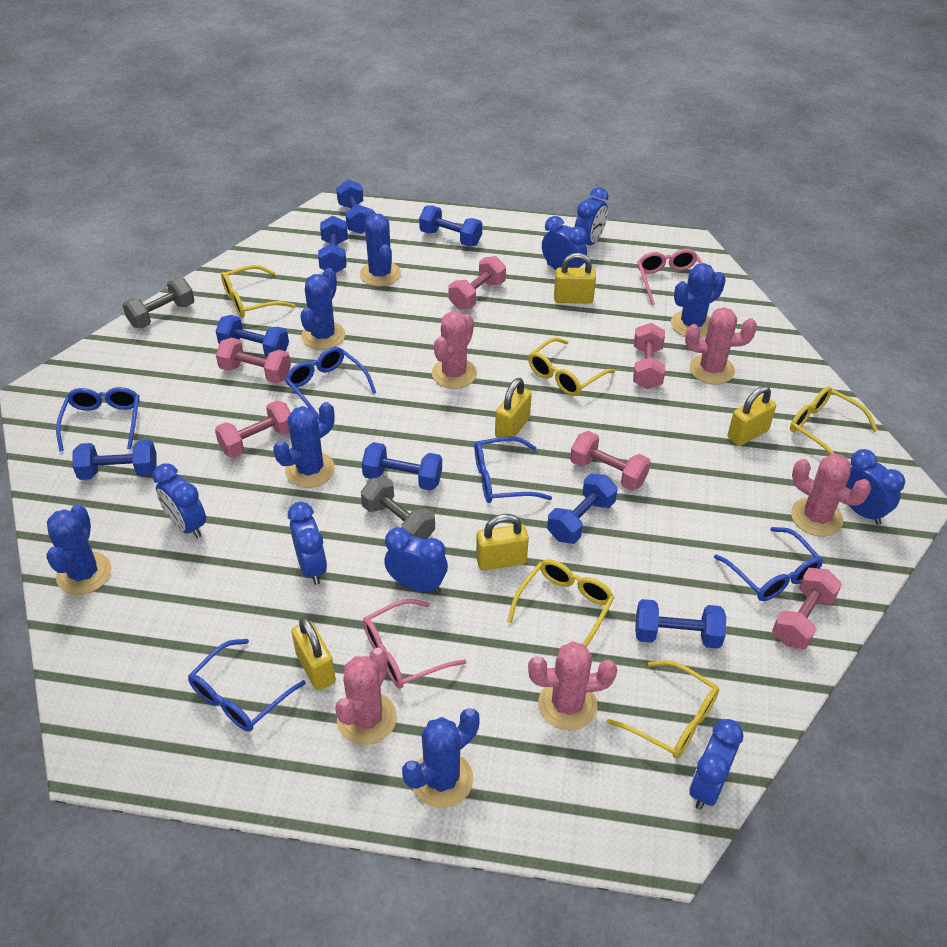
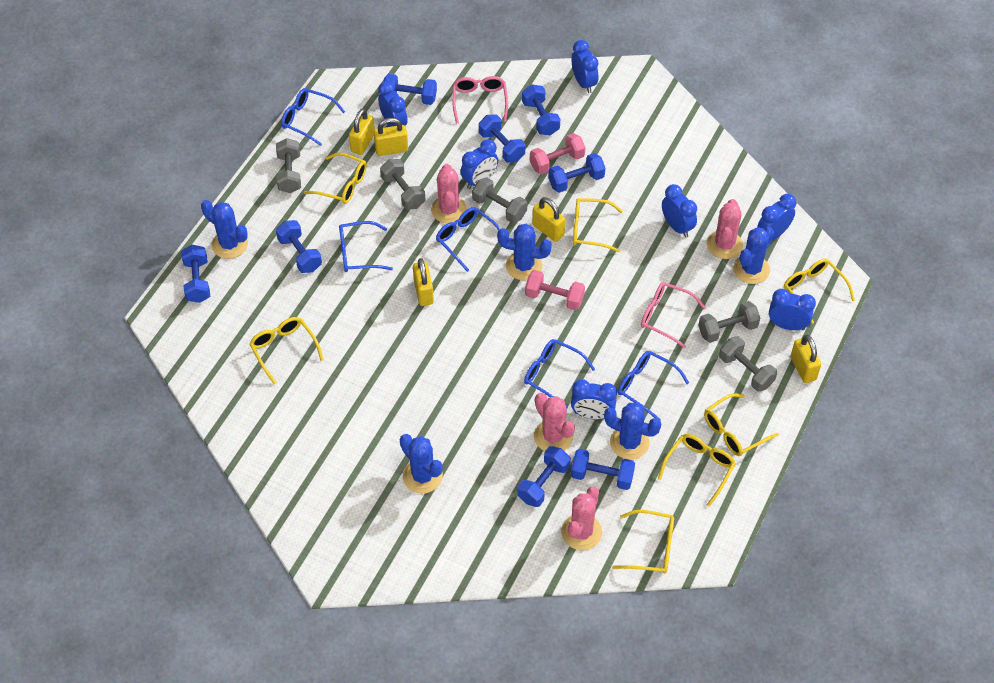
blue cactus: 6 -> 5
grey dumbbell: 2 -> 5
pink cactus: 5 -> 4
pink dumbbell: 6 -> 2
yellow glasses: 5 -> 7

